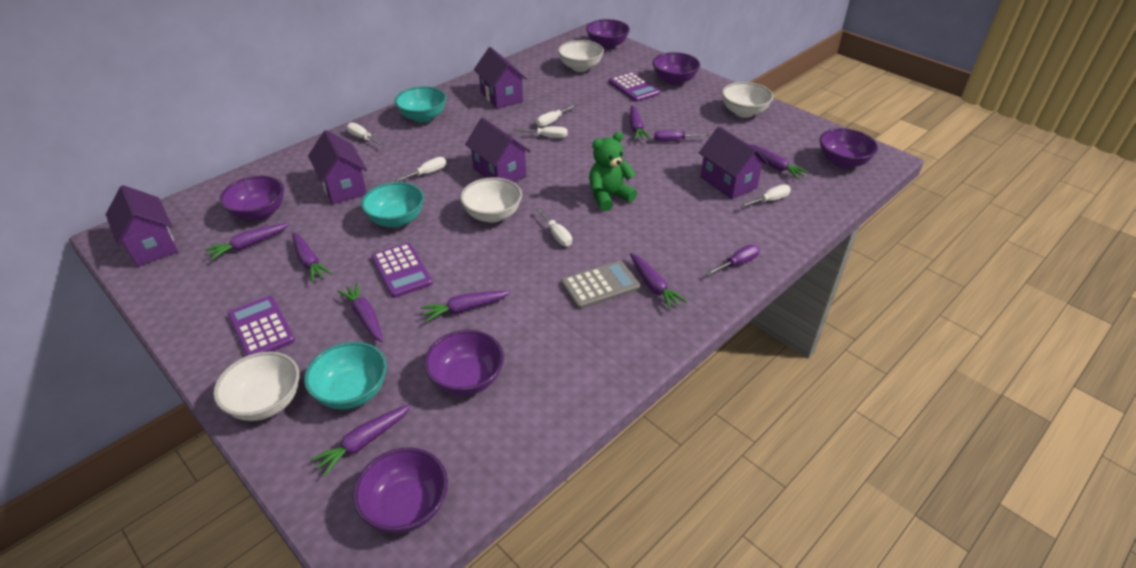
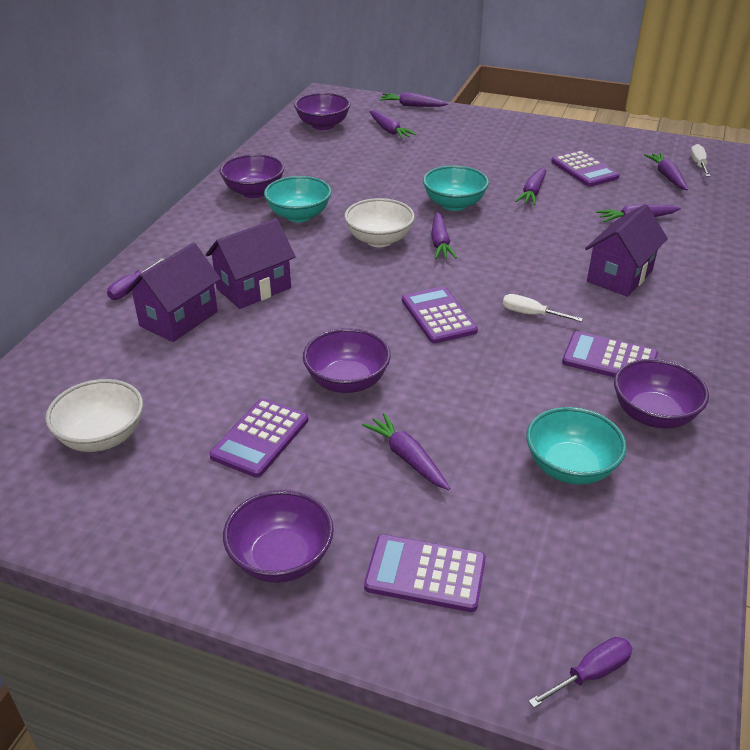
green teddy bear: 1 -> 0
grey calculator: 1 -> 0
purple bowl: 6 -> 5
purple calculator: 3 -> 5
purple carrot: 8 -> 7
purple house: 5 -> 3
white bowl: 4 -> 2
white screwdriver: 6 -> 2

